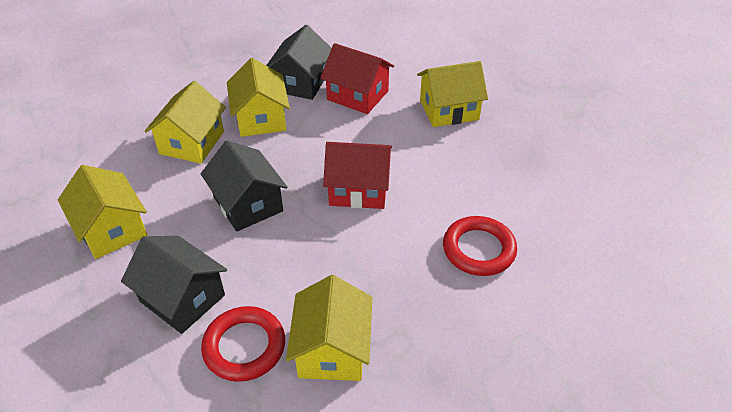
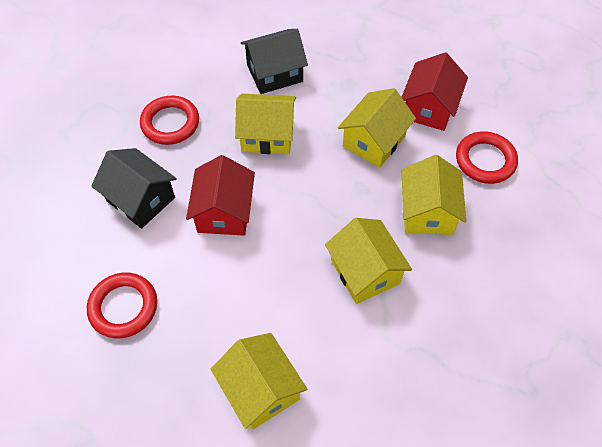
black house: 3 -> 2
red ring: 2 -> 3

